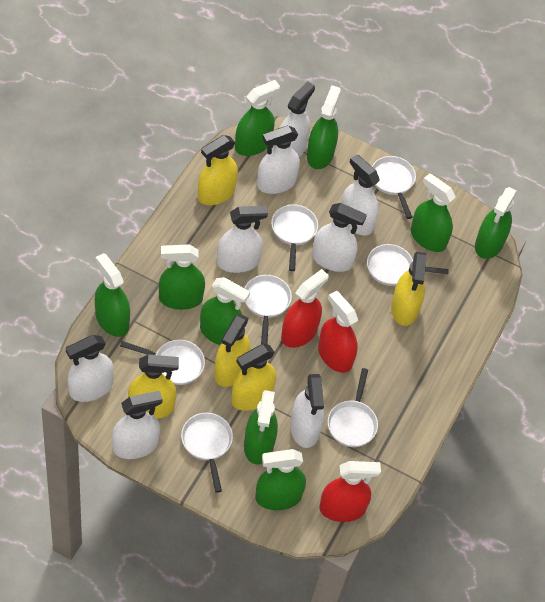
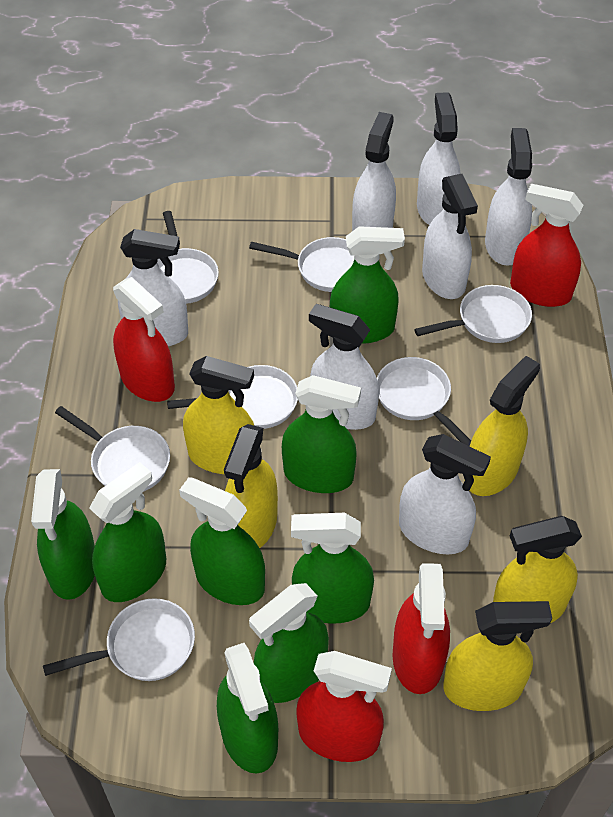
green spray bottle: 9 -> 8
red spray bottle: 3 -> 4
white spray bottle: 8 -> 7

